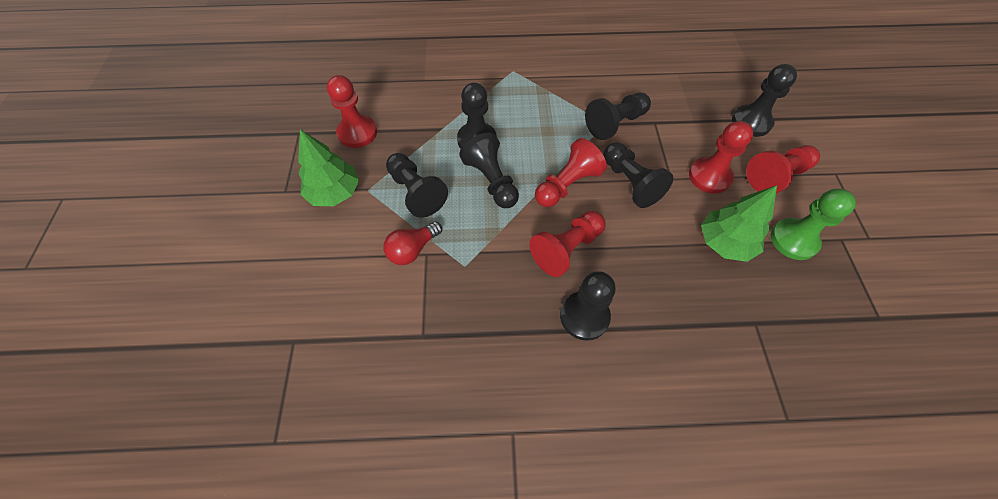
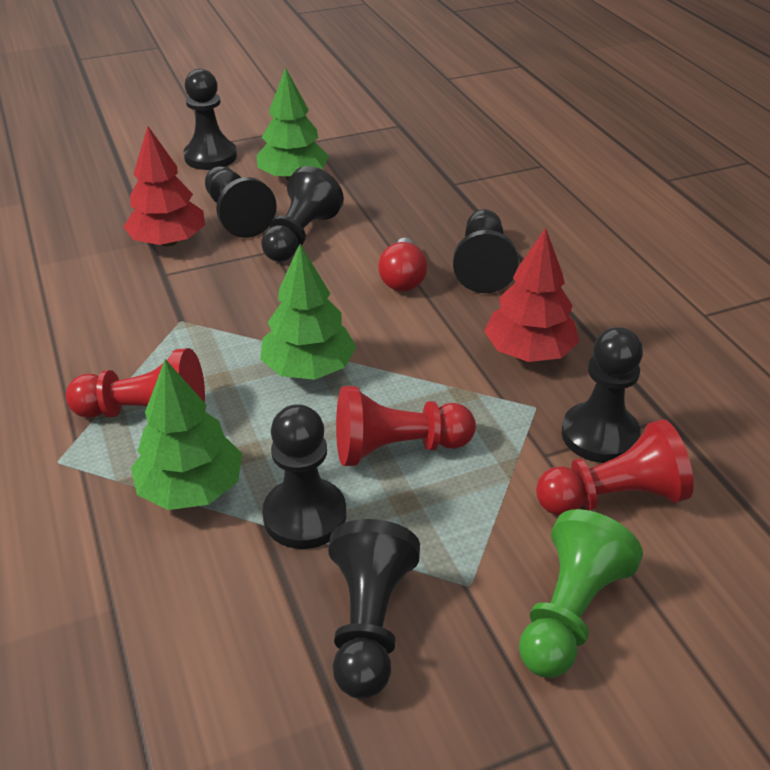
green tree: 2 -> 3
red pawn: 5 -> 3
red tree: 0 -> 2

